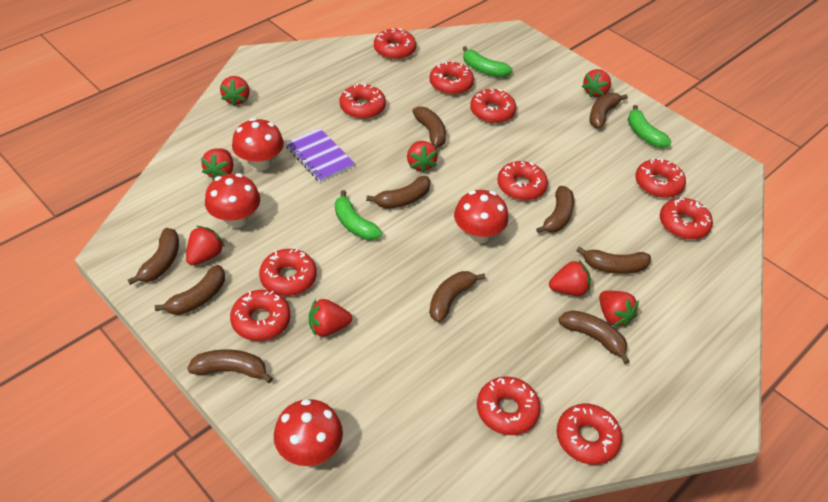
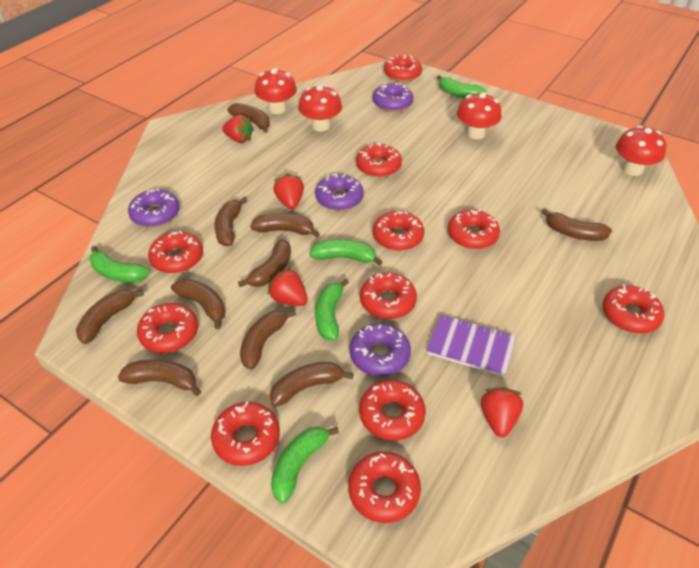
green banana: 3 -> 5
purple donut: 0 -> 4
red strawberry: 8 -> 4

